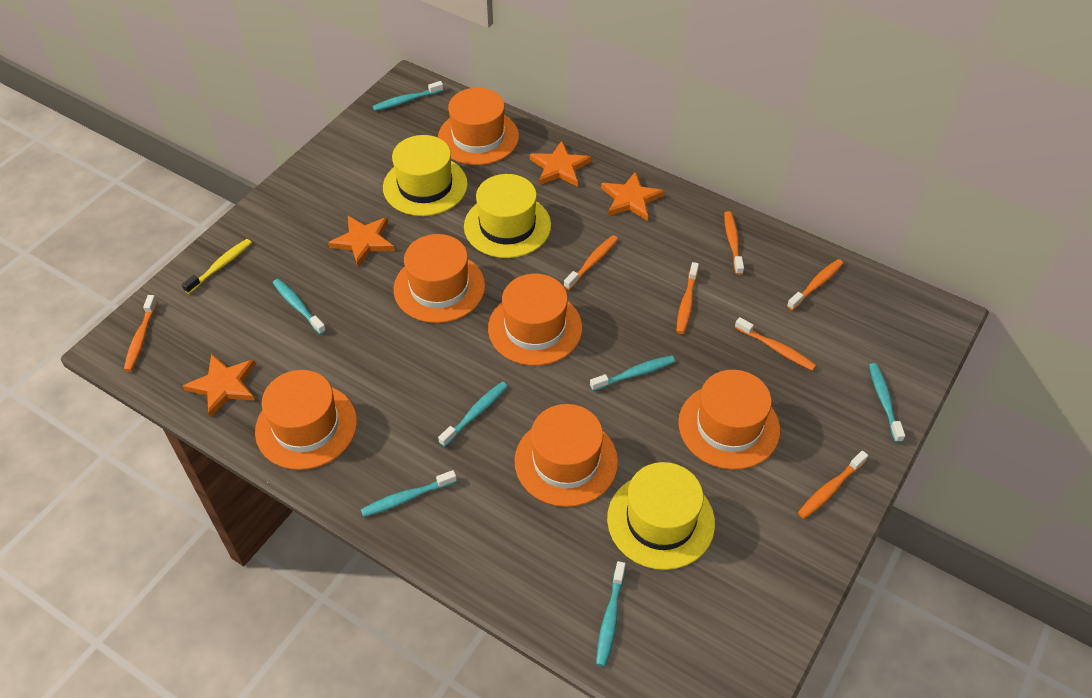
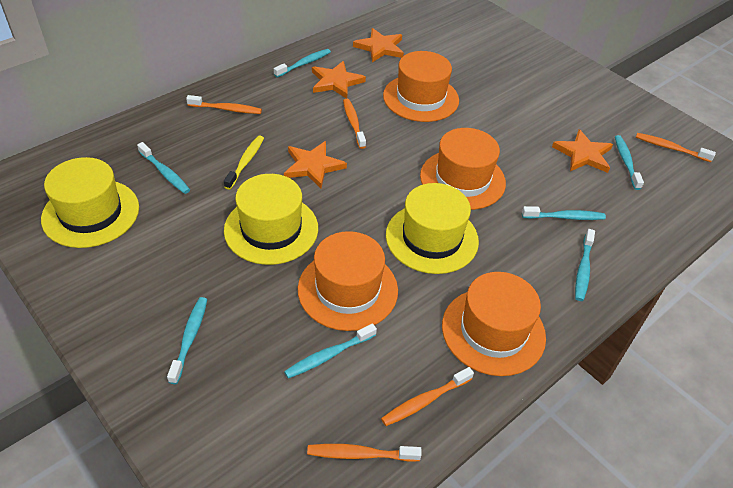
orange hat: 6 -> 4
orange toothbrush: 7 -> 5

